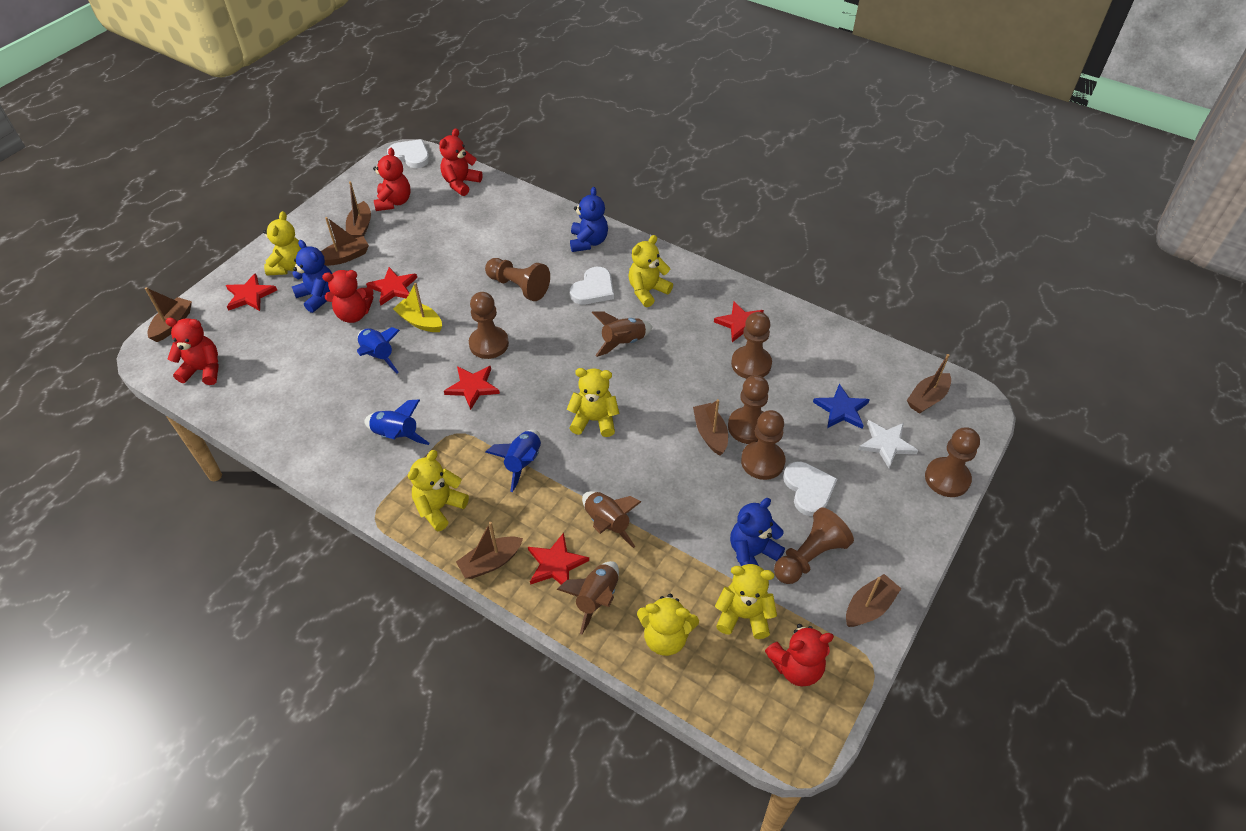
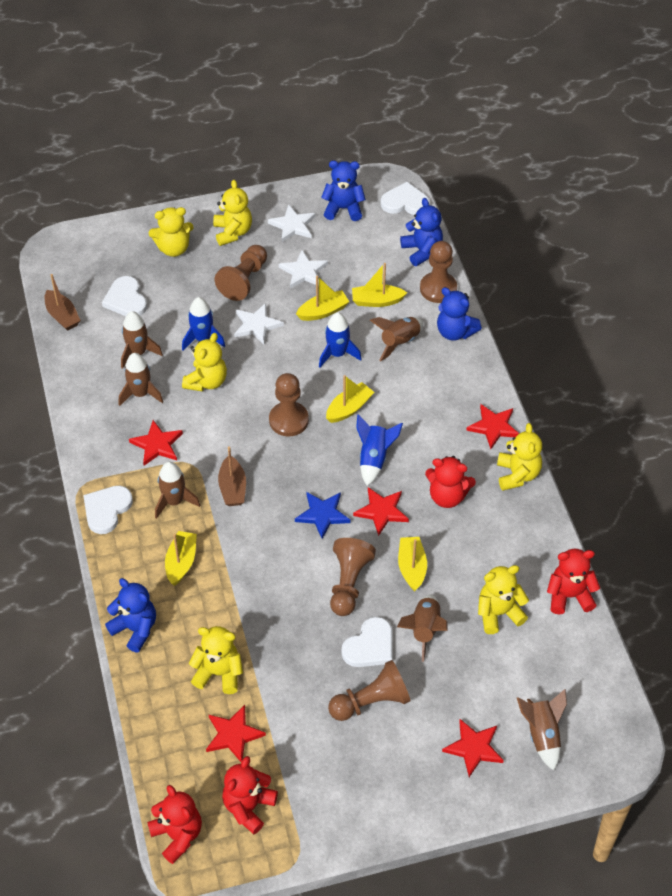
blue teddy bear: 3 -> 4
brown boat: 7 -> 2
brown pawn: 7 -> 5
brown rocket: 3 -> 6
red teddy bear: 5 -> 4
white heart: 3 -> 4
white star: 1 -> 3
yellow boat: 1 -> 5

